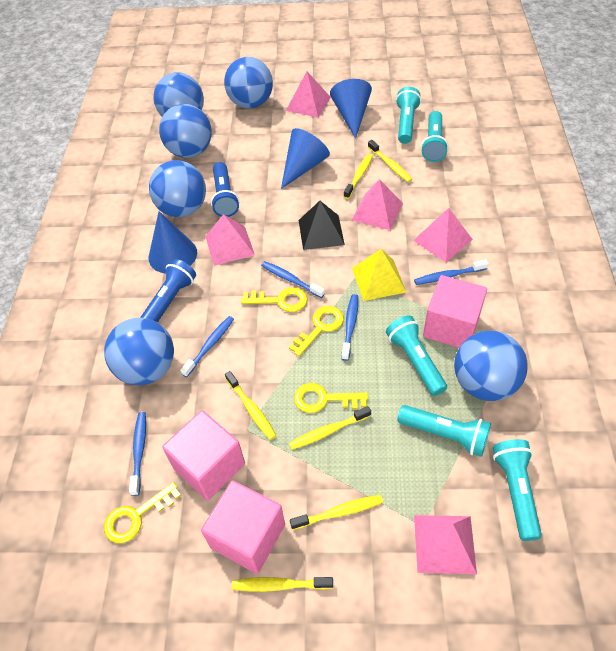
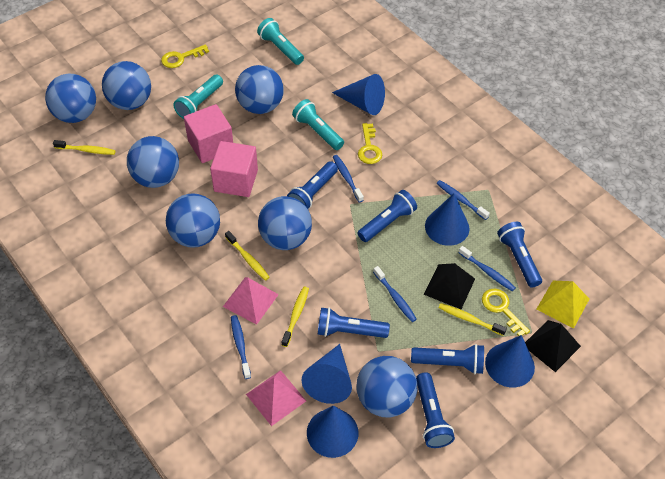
black pyramid: 1 -> 2
blue ball: 6 -> 7
blue cone: 3 -> 5
blue flashlight: 2 -> 6
pink cube: 3 -> 2
pink pyramid: 5 -> 2
turquoise flashlight: 5 -> 3
yellow key: 4 -> 3
yellow toothbrush: 6 -> 4

